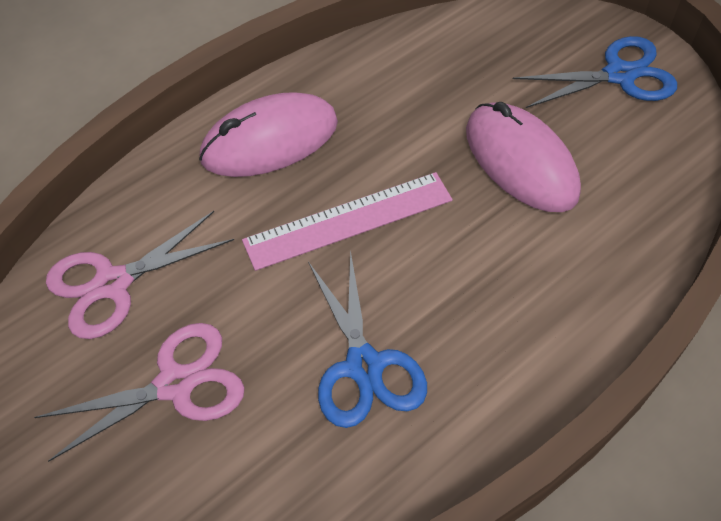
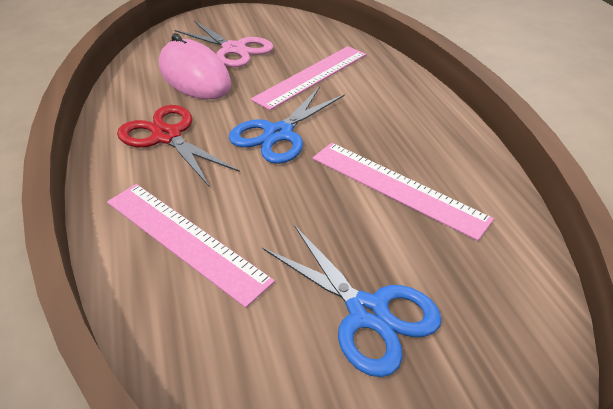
pink mouse: 2 -> 1
pink ruler: 1 -> 3
pink scissors: 2 -> 1
red scissors: 0 -> 1

